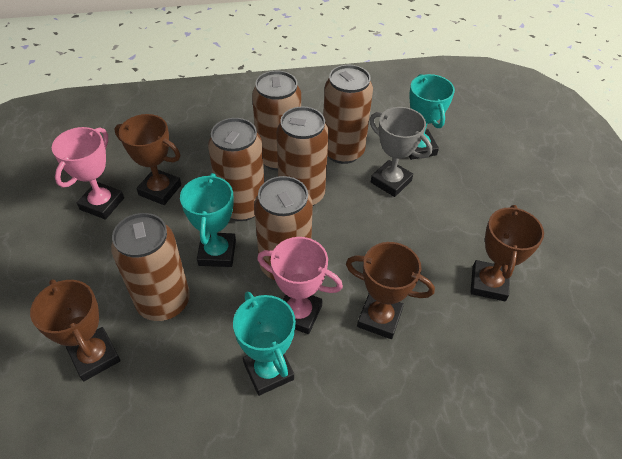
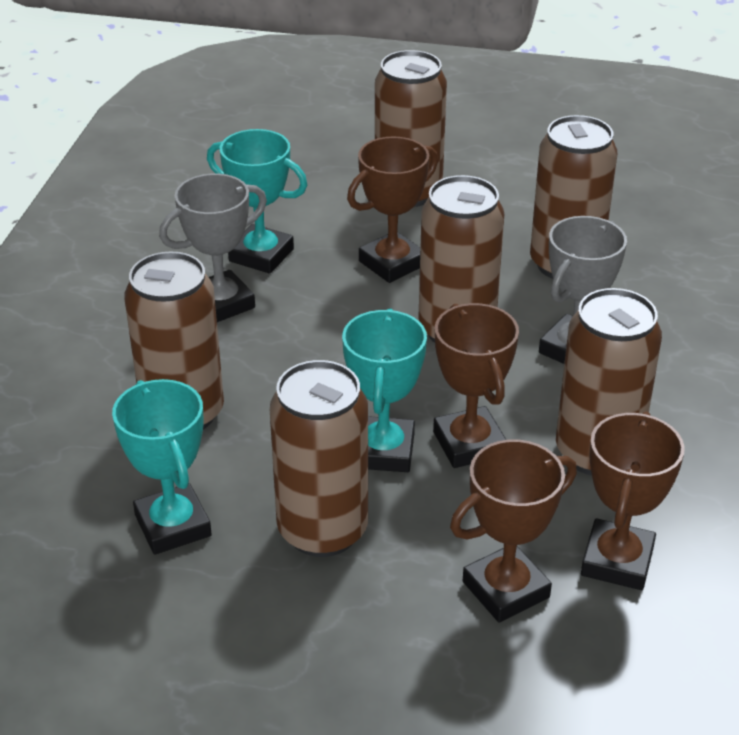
grey trophy: 1 -> 2
pink trophy: 2 -> 0

